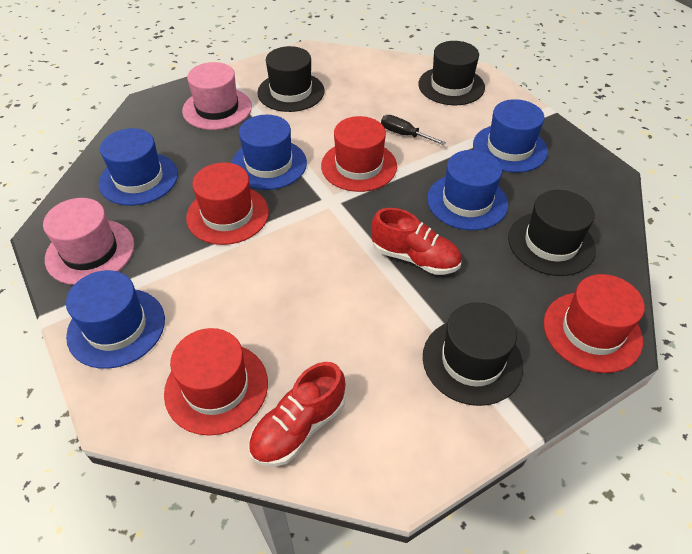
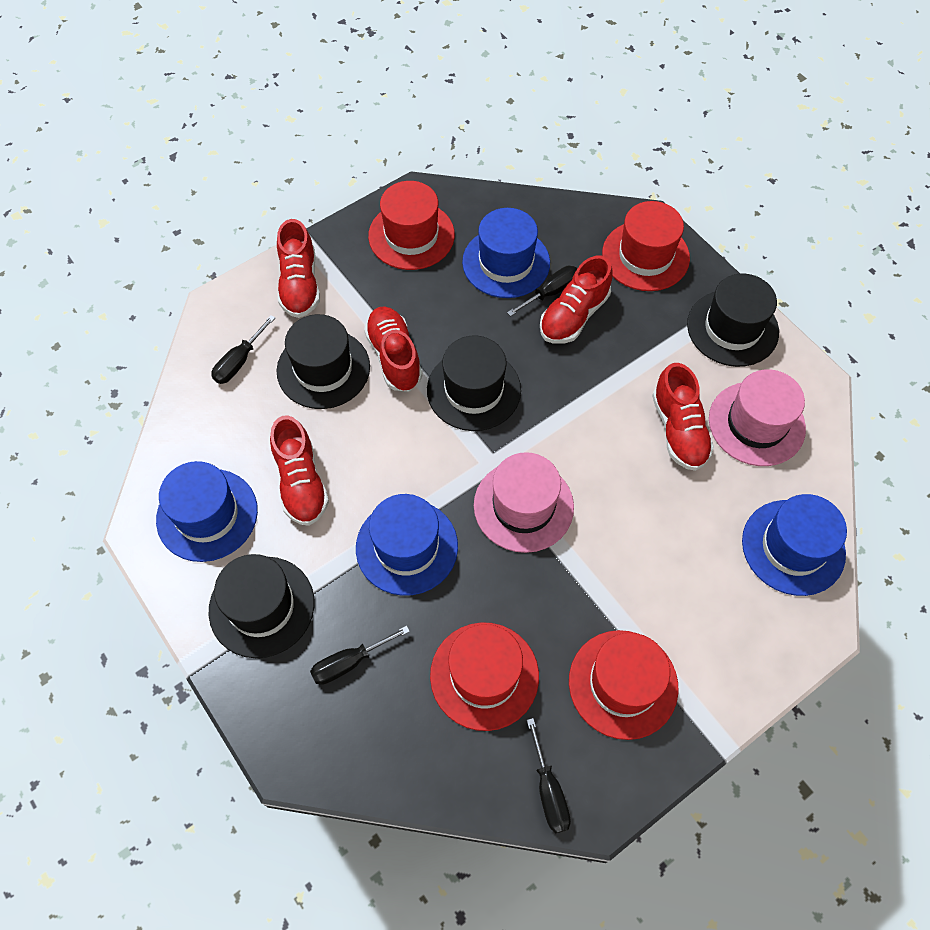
black screwdriver: 1 -> 4
blue hat: 5 -> 4
red shoe: 2 -> 5

